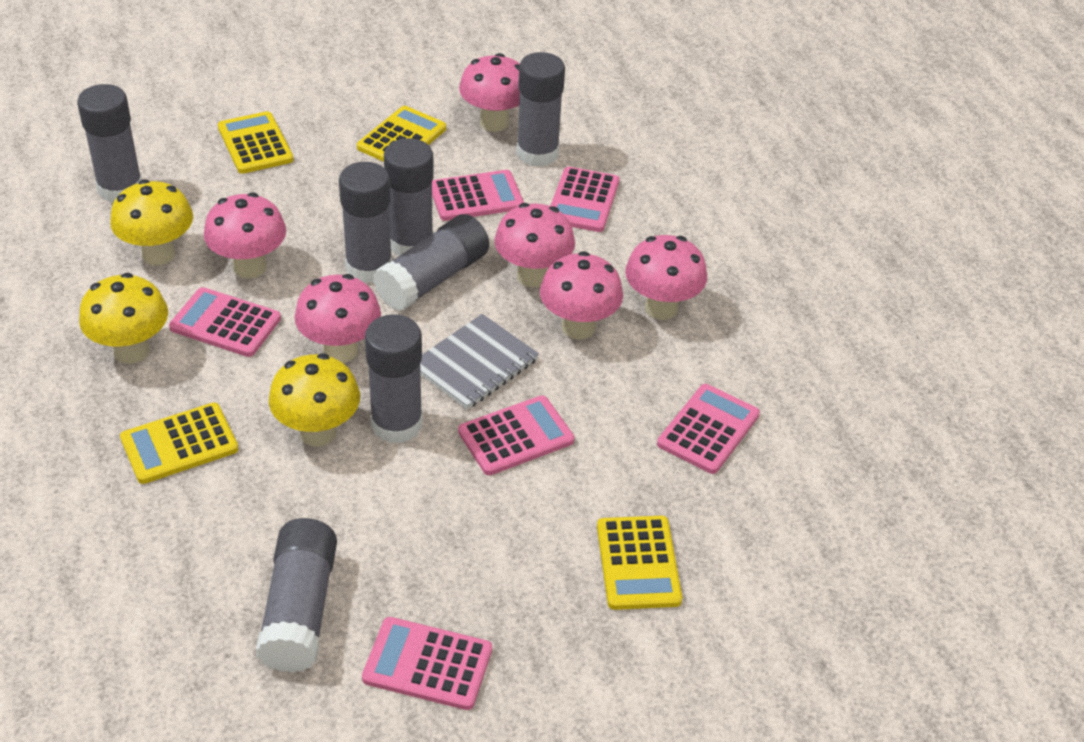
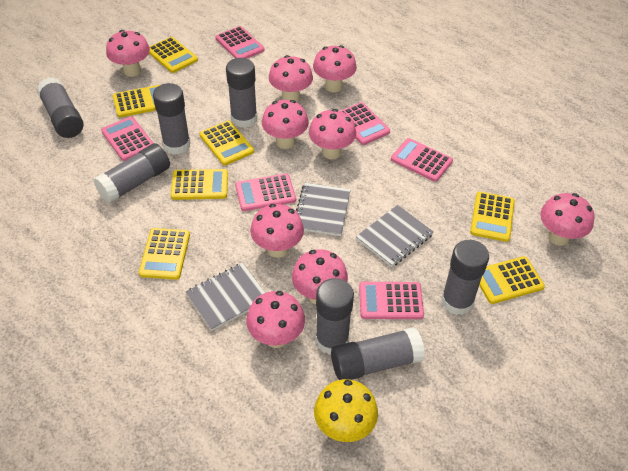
grey notebook: 1 -> 3
pink mushroom: 6 -> 9
yellow calculator: 4 -> 7
yellow mushroom: 3 -> 1

